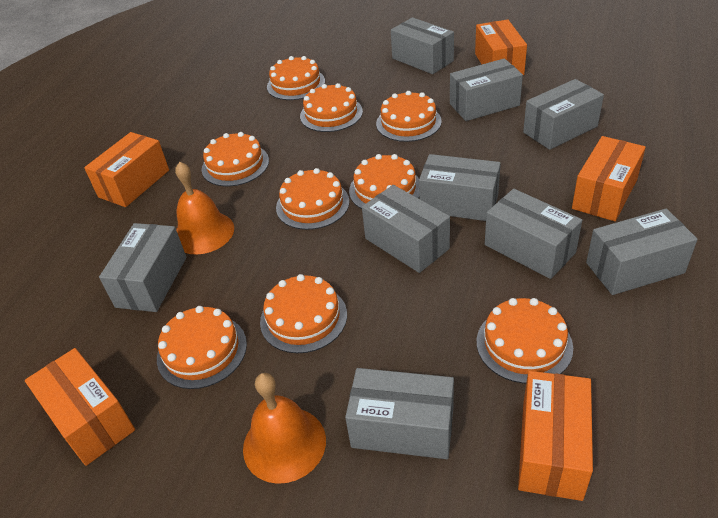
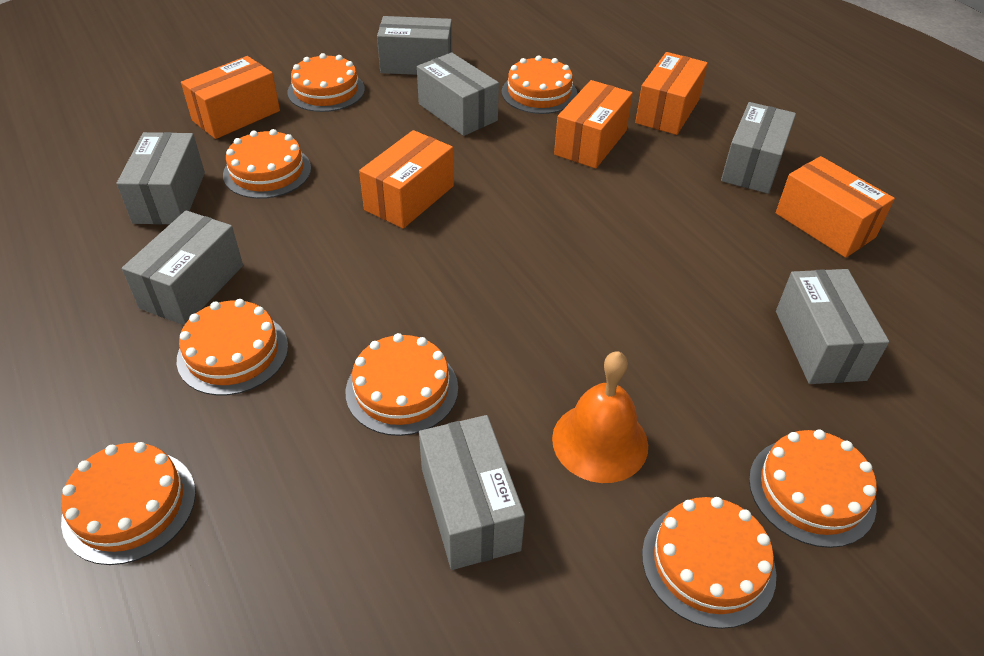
grey box: 9 -> 7
orange bell: 2 -> 1
orange cake: 9 -> 8

